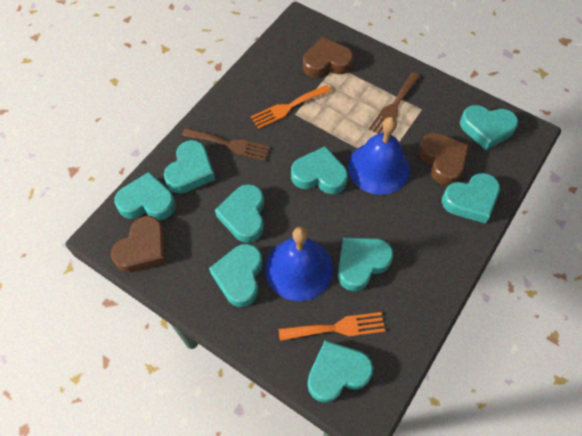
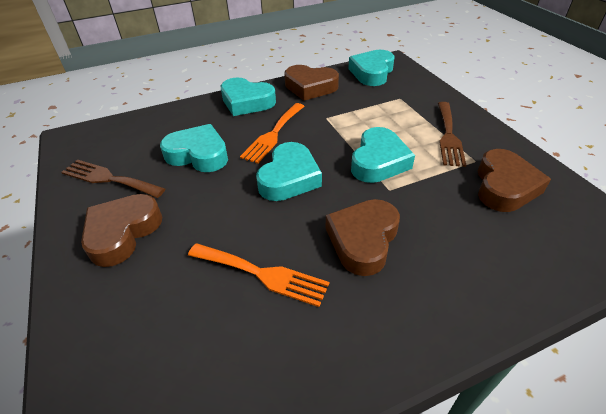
blue bell: 2 -> 0
brown heart: 3 -> 4
turquoise heart: 9 -> 5

